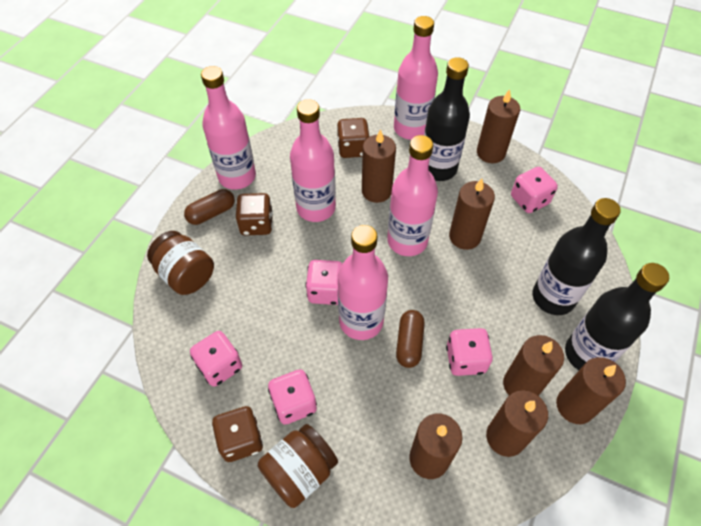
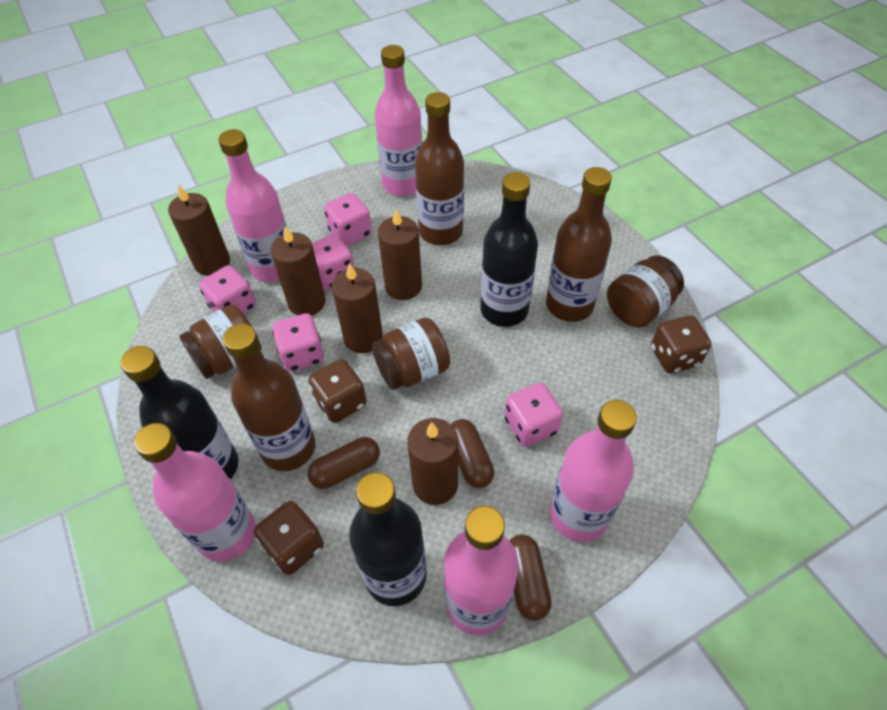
brown bottle: 0 -> 3
brown candle: 7 -> 5
brown capsule: 2 -> 3
brown jar: 2 -> 3

